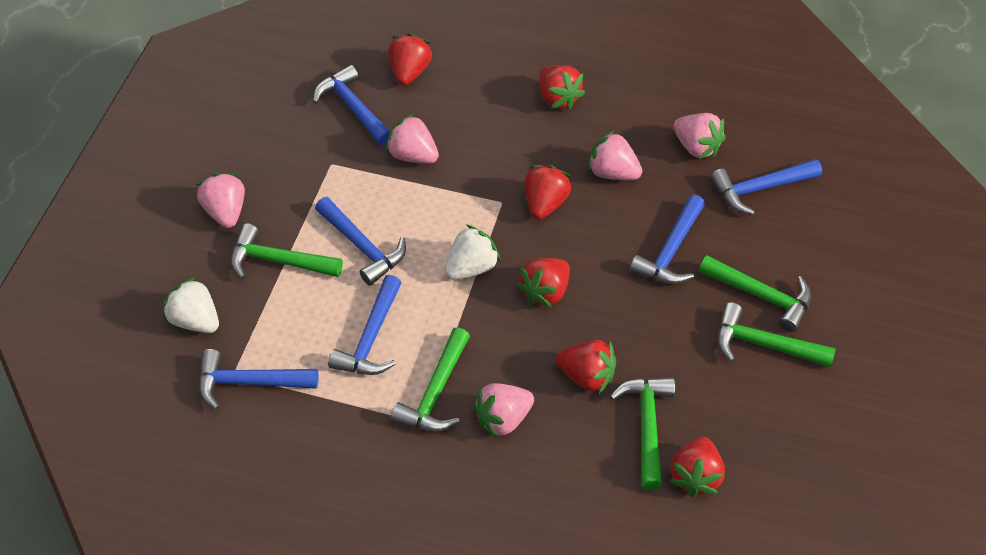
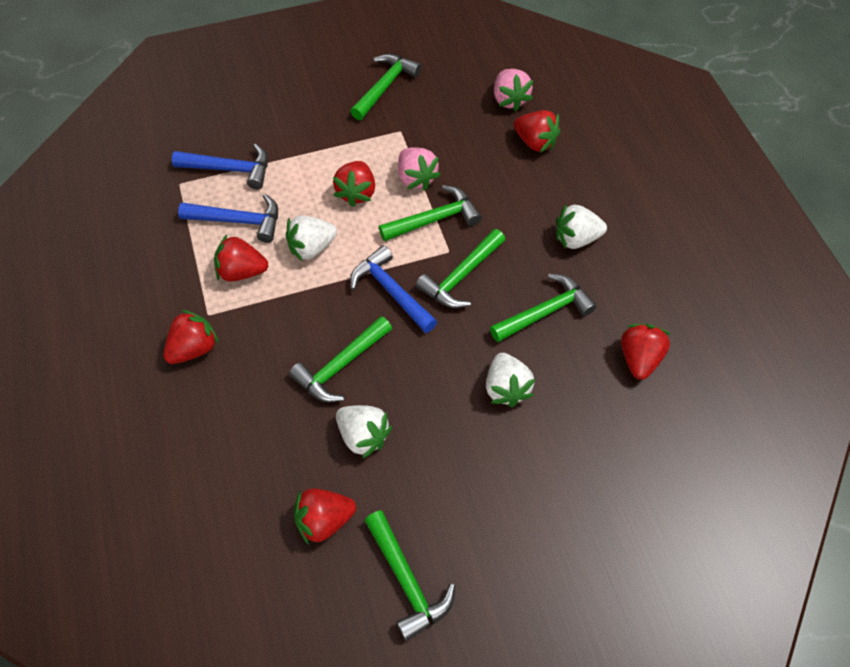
blue hammer: 6 -> 3
green hammer: 5 -> 6
pink strawberry: 5 -> 2
white strawberry: 2 -> 4

